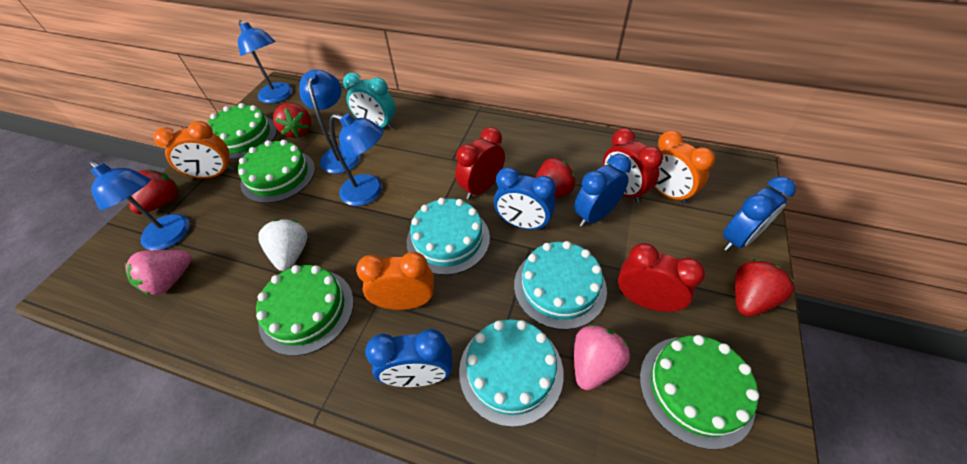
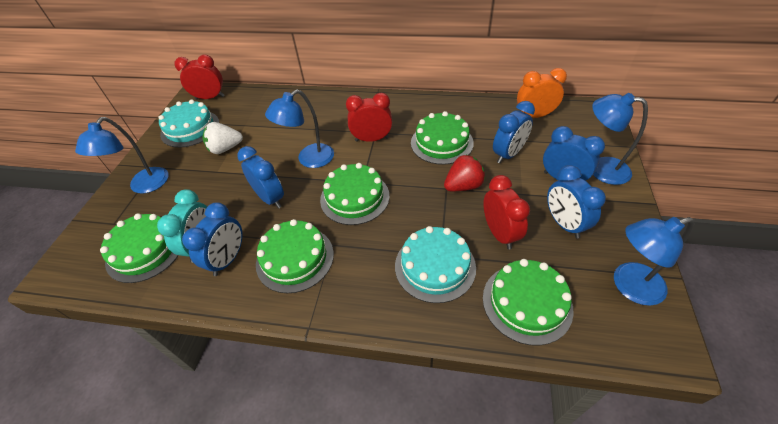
blue clock: 4 -> 5
green cake: 4 -> 5
orange clock: 3 -> 1
pink strawberry: 2 -> 0
red strawberry: 4 -> 1
turquoise cake: 3 -> 2

